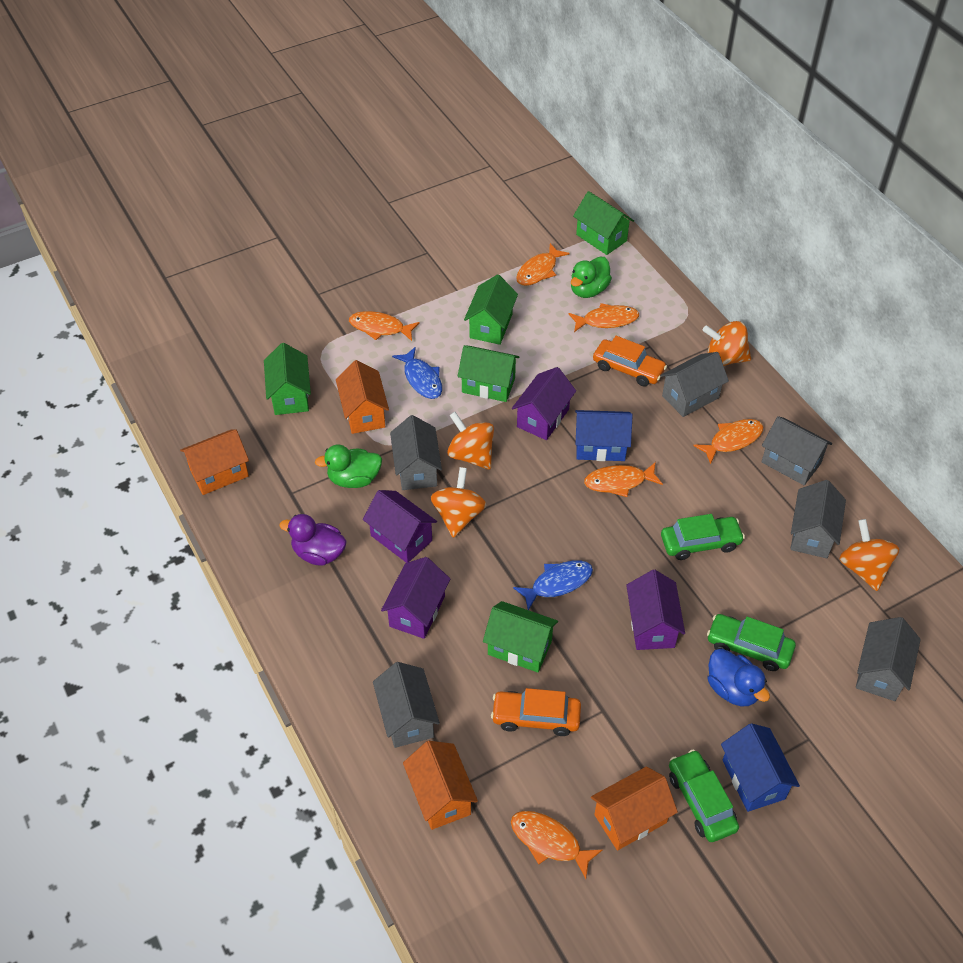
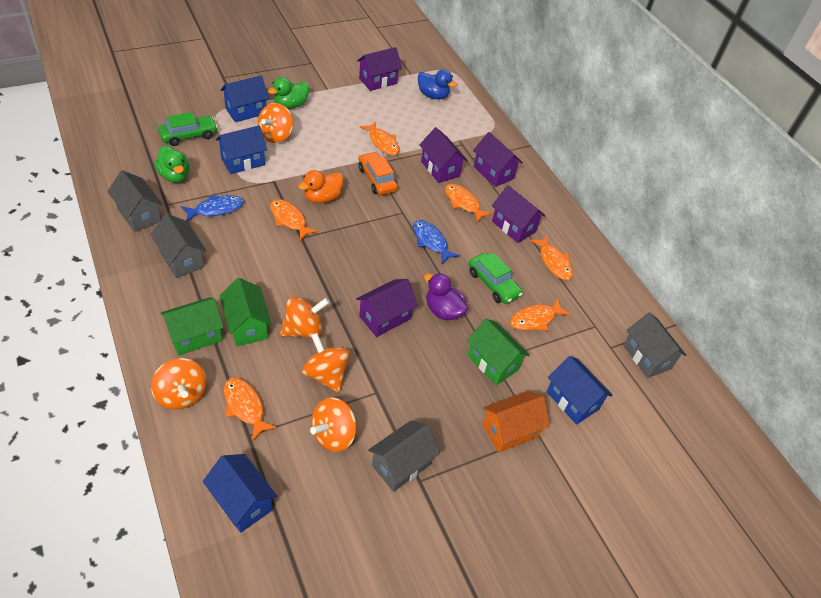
blue house: 2 -> 4
green car: 3 -> 2
green house: 5 -> 3
grey house: 6 -> 4
orange car: 2 -> 1
orange duck: 0 -> 1
orange house: 4 -> 1
orange spinning top: 4 -> 5
purple house: 4 -> 5

